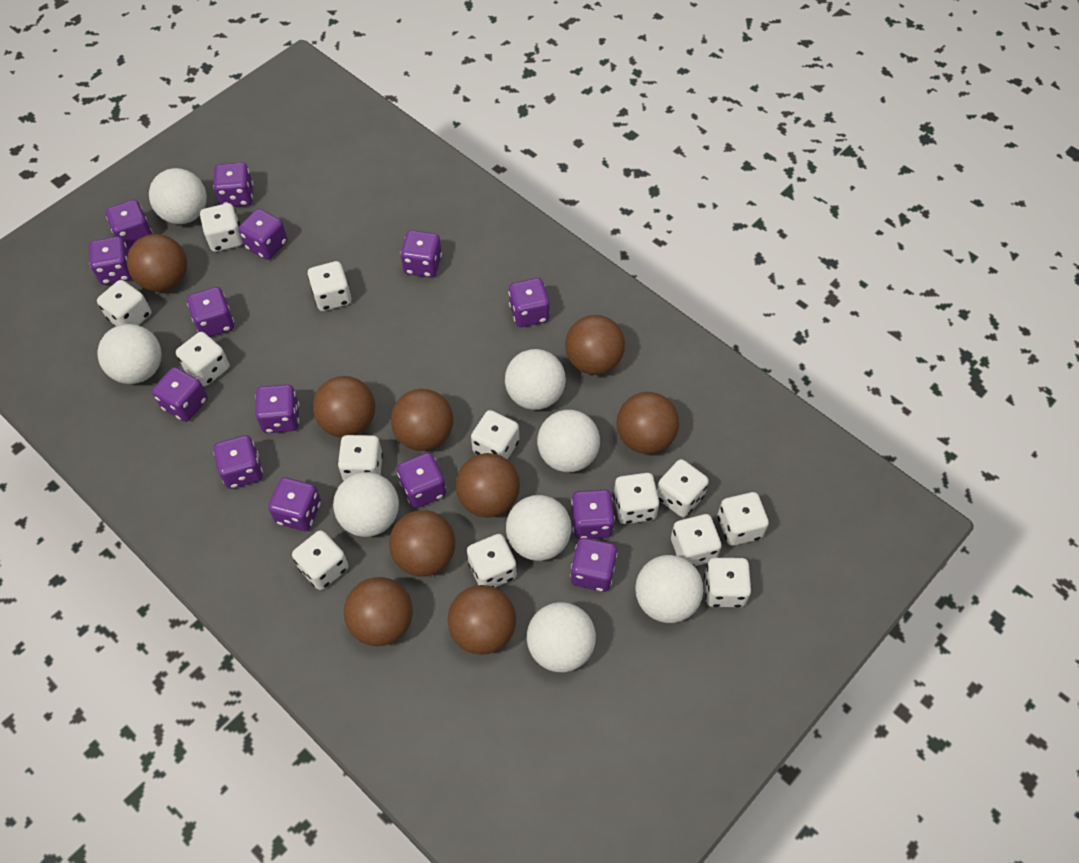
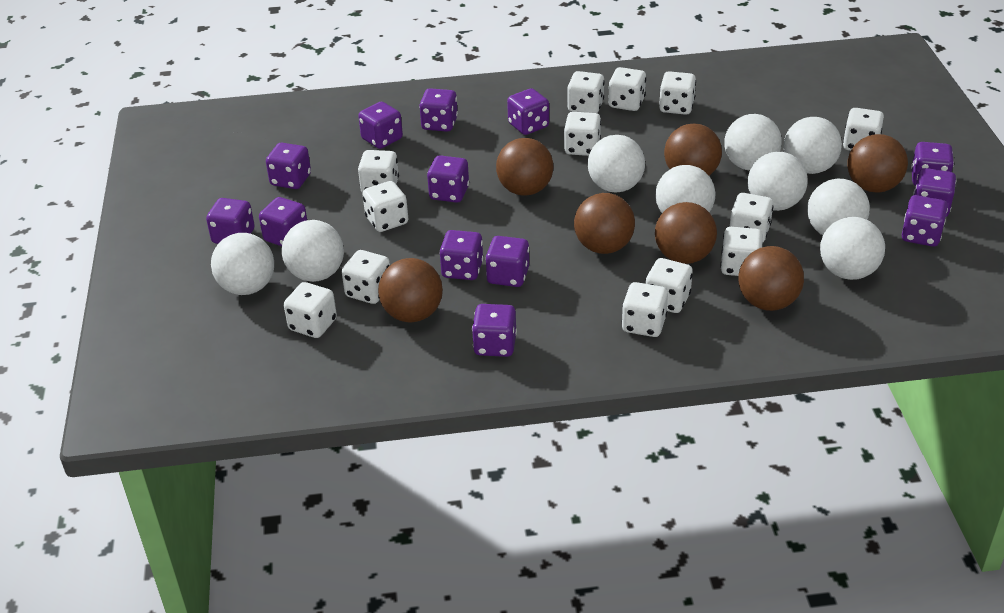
brown ball: 9 -> 7
purple dice: 14 -> 13
white ball: 8 -> 9

